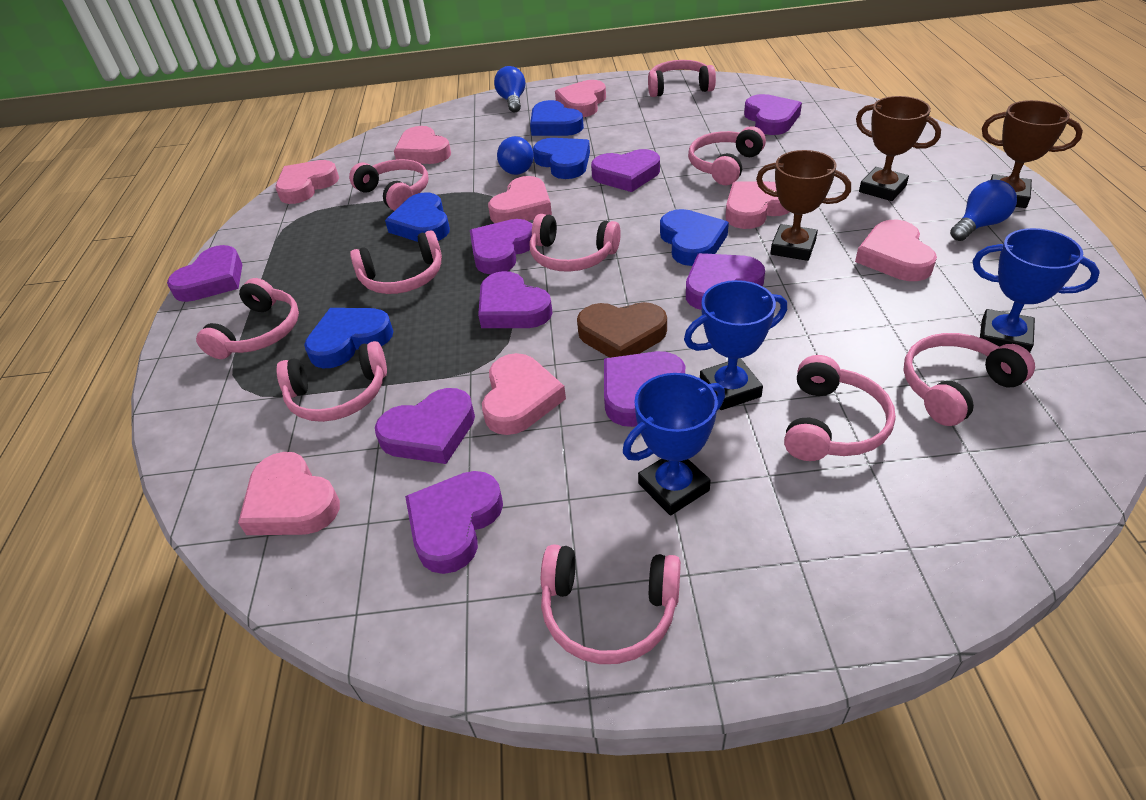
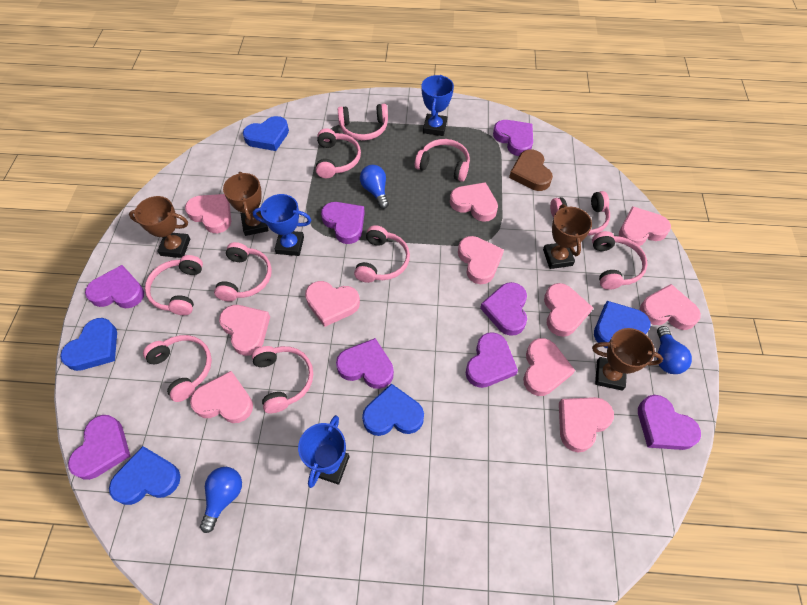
brown trophy: 3 -> 4
pink heart: 8 -> 11
purple heart: 9 -> 8

